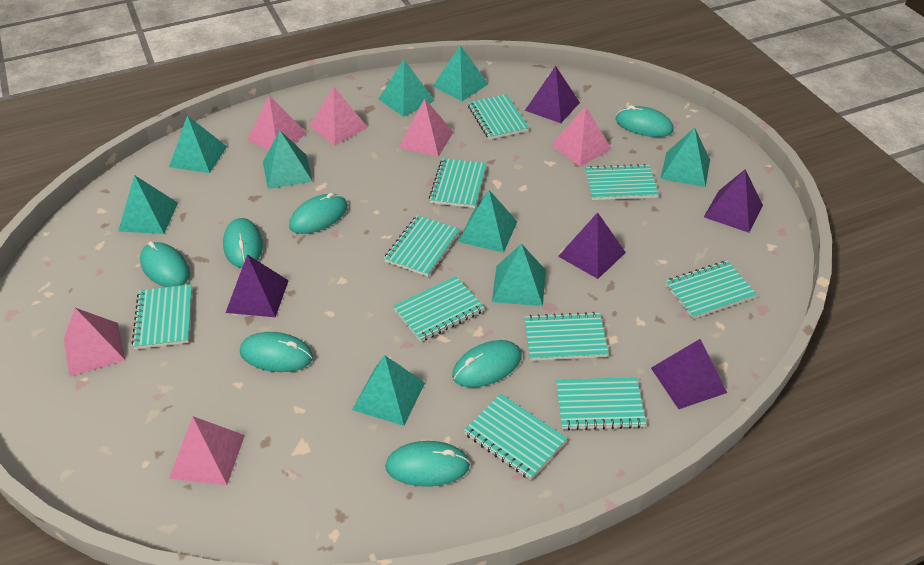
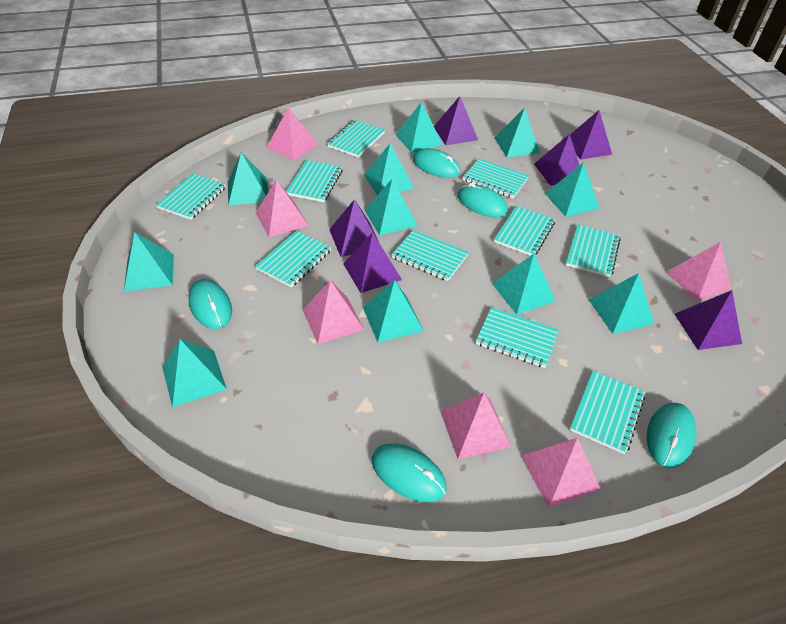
purple pyramid: 5 -> 6
turquoise mouse: 7 -> 5
turquoise pyramid: 9 -> 11

